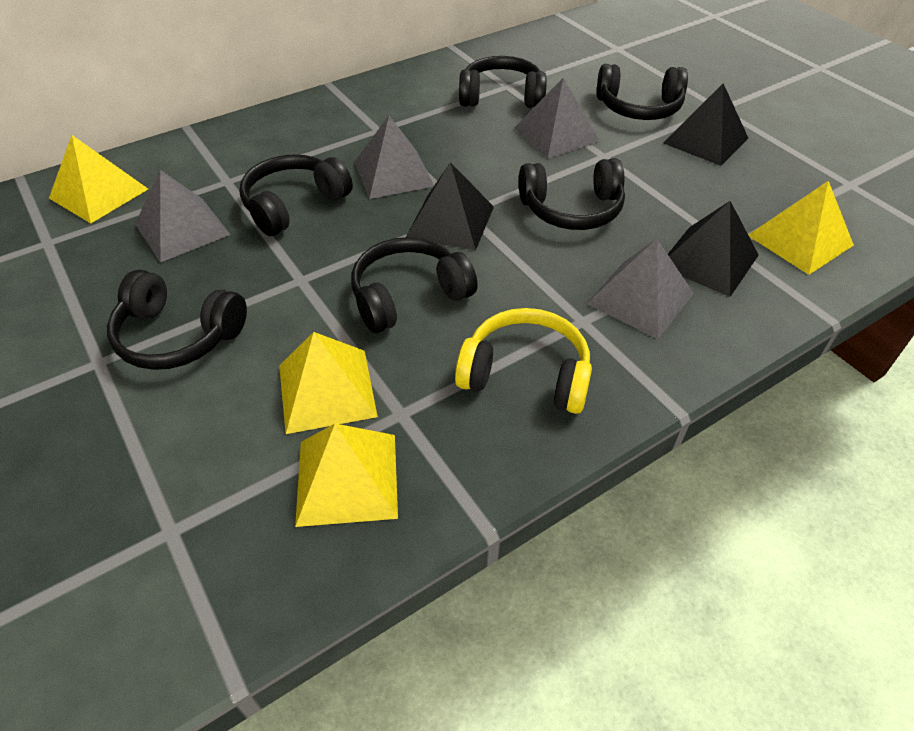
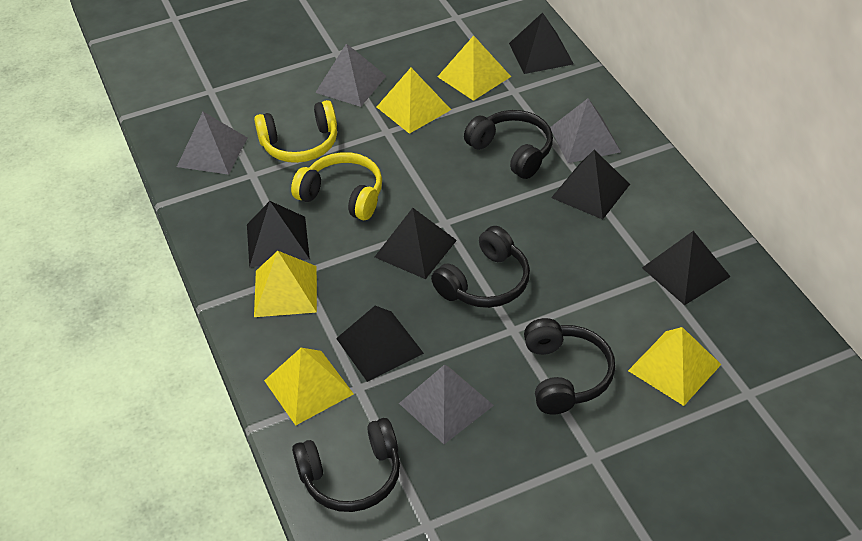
black headphones: 6 -> 4
black pyramid: 3 -> 6
yellow headphones: 1 -> 2
yellow pyramid: 4 -> 5

